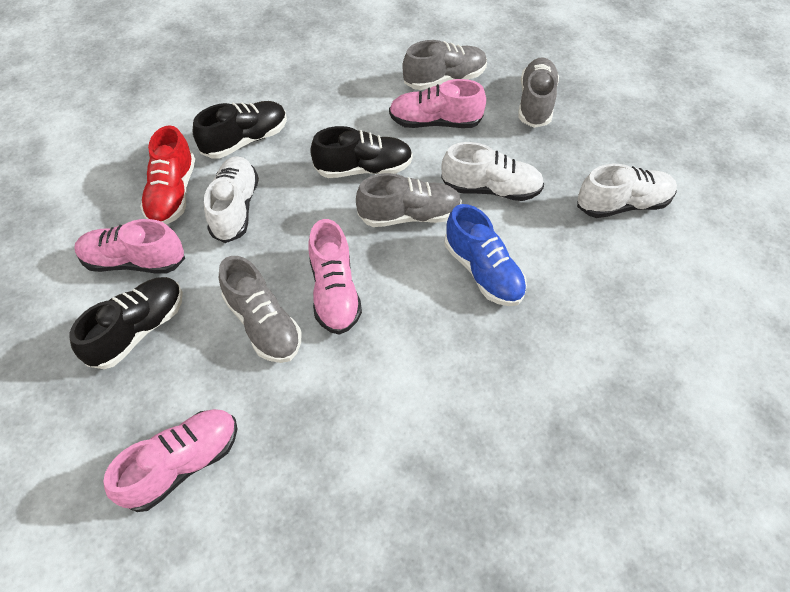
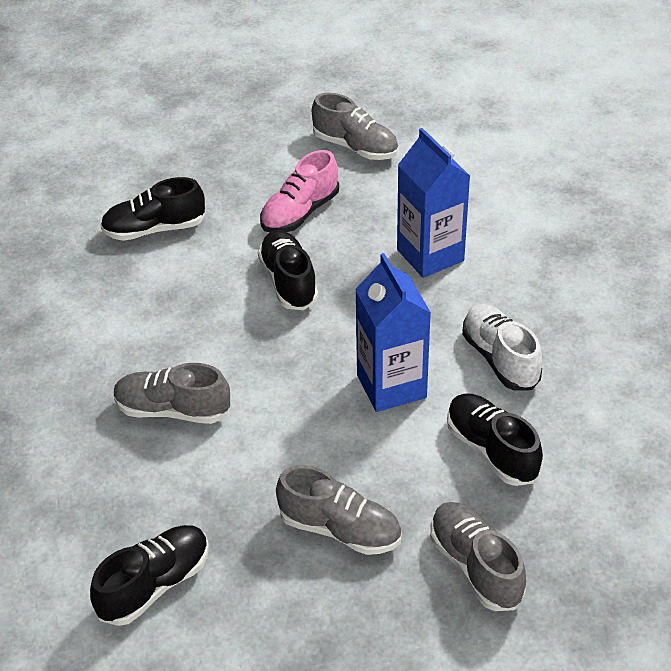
black shoe: 3 -> 4
blue carton: 0 -> 2
blue shoe: 1 -> 0
pink shoe: 4 -> 1
red shoe: 1 -> 0
white shoe: 3 -> 1

